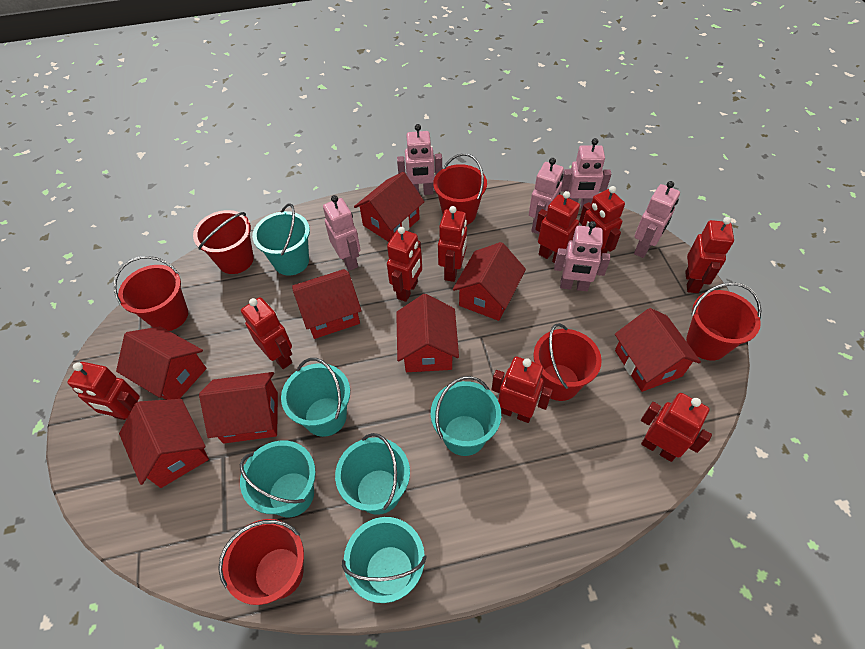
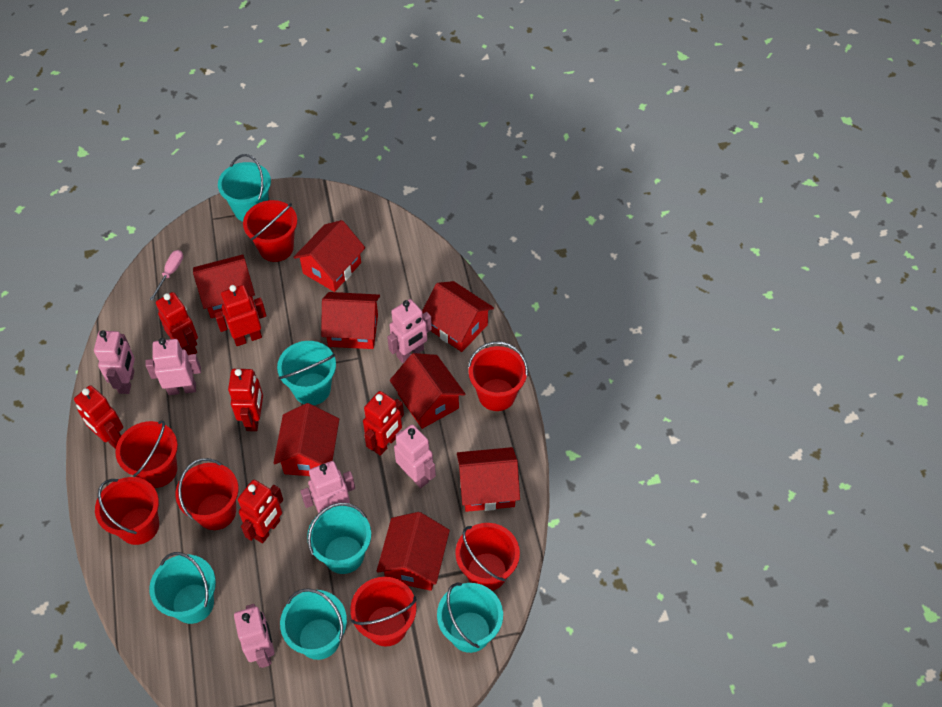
pink screwdriver: 0 -> 1
red bucket: 6 -> 7
red robot: 9 -> 6

